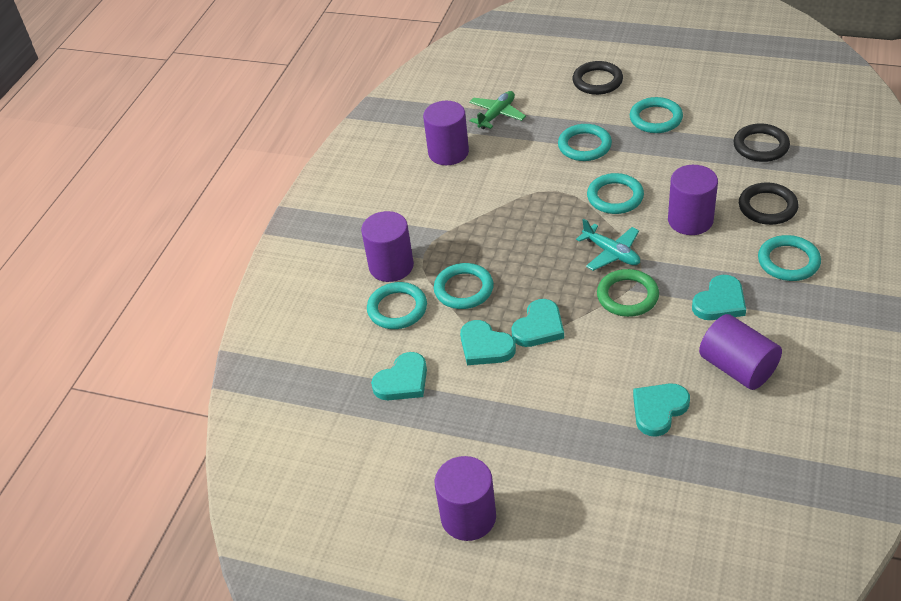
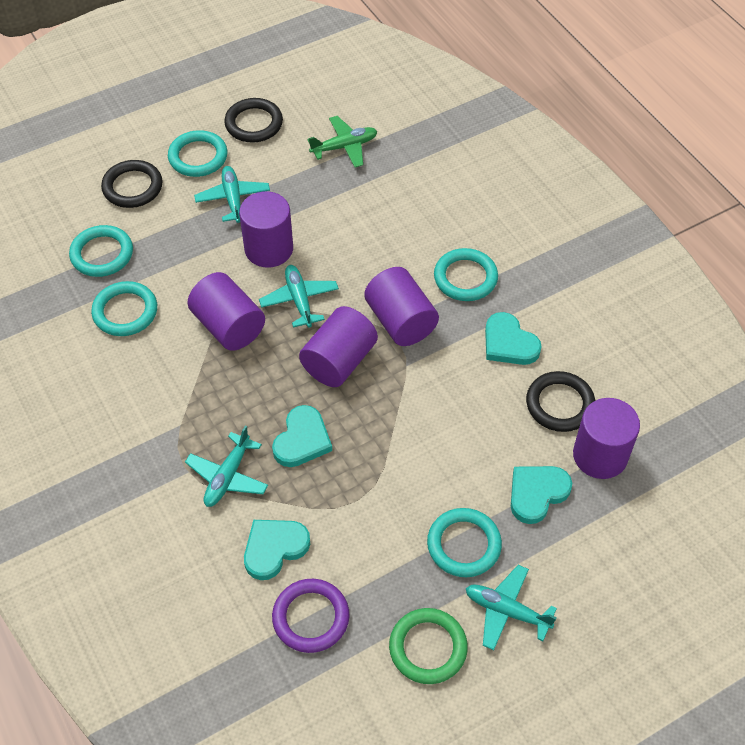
purple ring: 0 -> 1
turquoise heart: 5 -> 4
turquoise plane: 1 -> 4
turquoise ring: 6 -> 5

